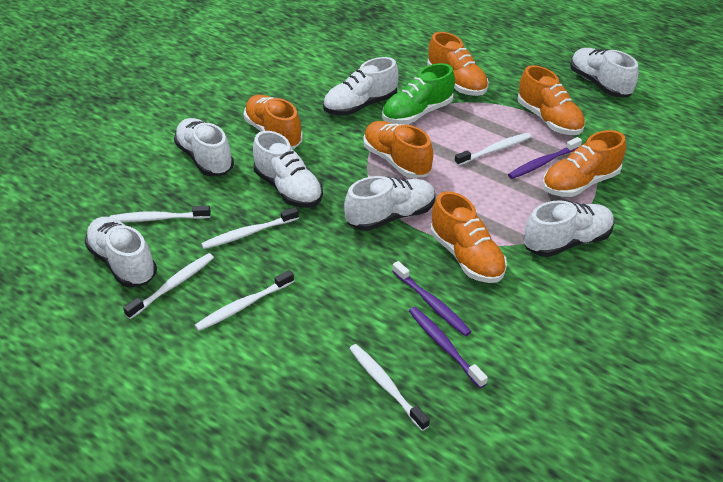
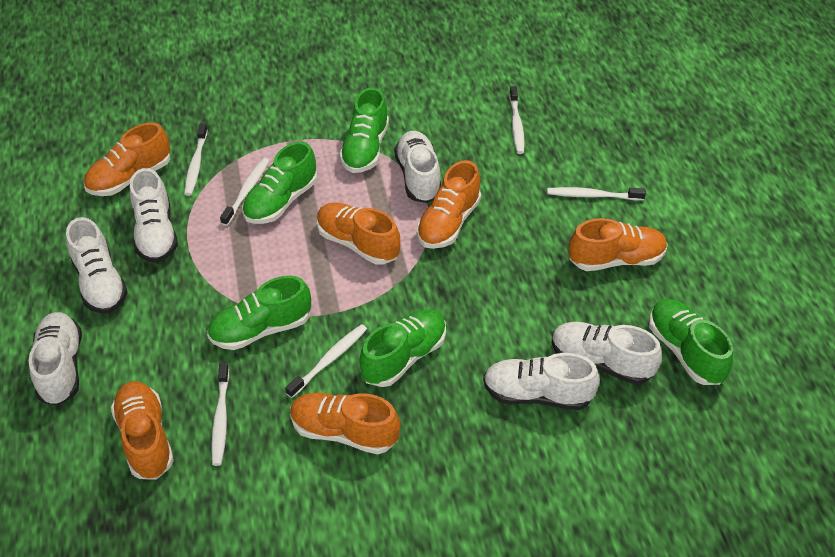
green shoe: 1 -> 5
purple toothbrush: 3 -> 0
white shoe: 7 -> 6

